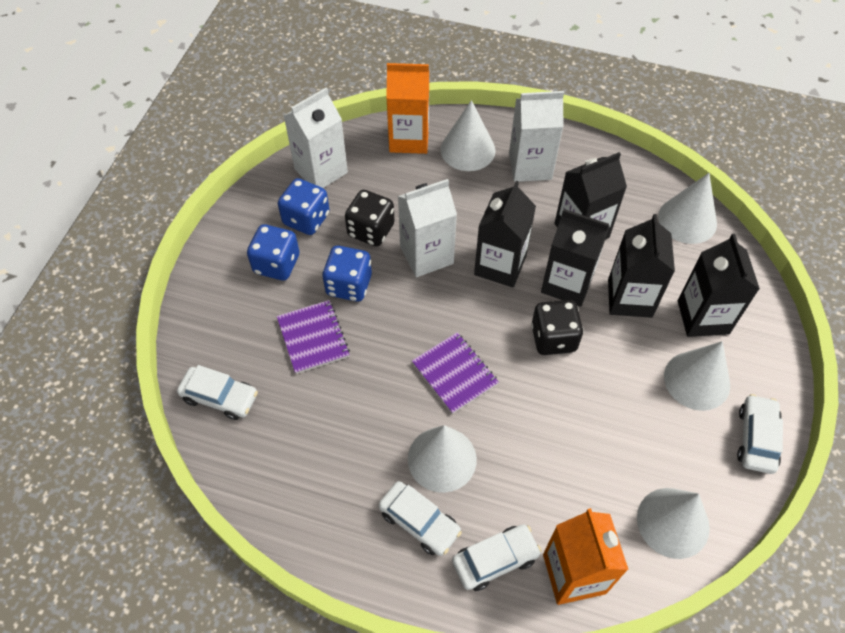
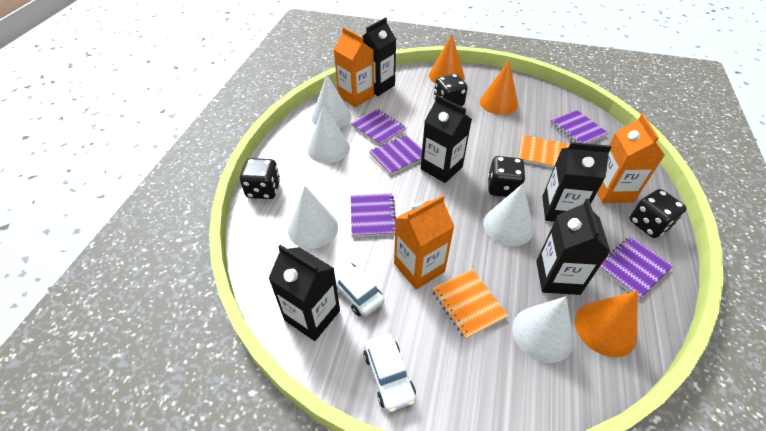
black dice: 2 -> 4
blue dice: 3 -> 0
orange carton: 2 -> 3
orange cone: 0 -> 3
orange notebook: 0 -> 2
purple notebook: 2 -> 5
white car: 4 -> 2
white carton: 3 -> 0

